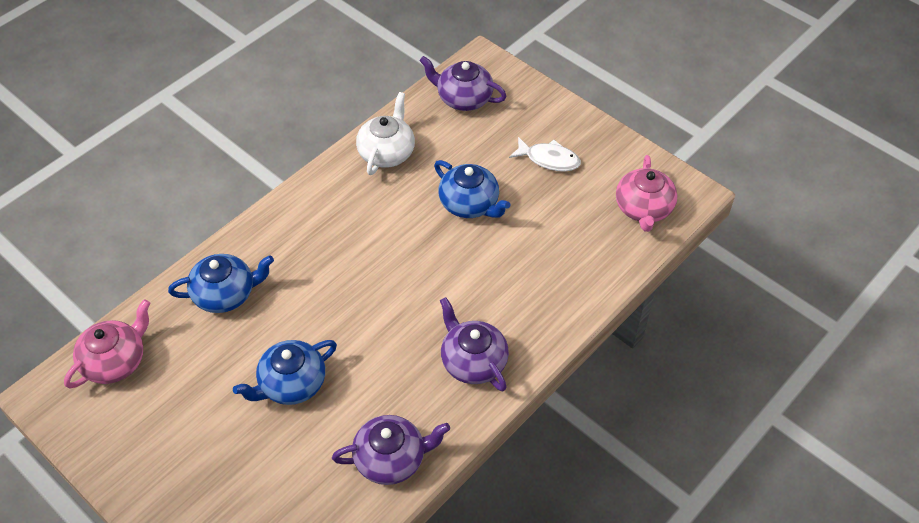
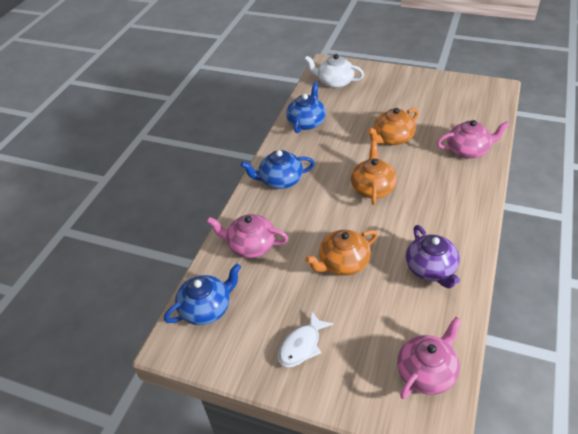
orange teapot: 0 -> 3
pink teapot: 2 -> 3
purple teapot: 3 -> 1

